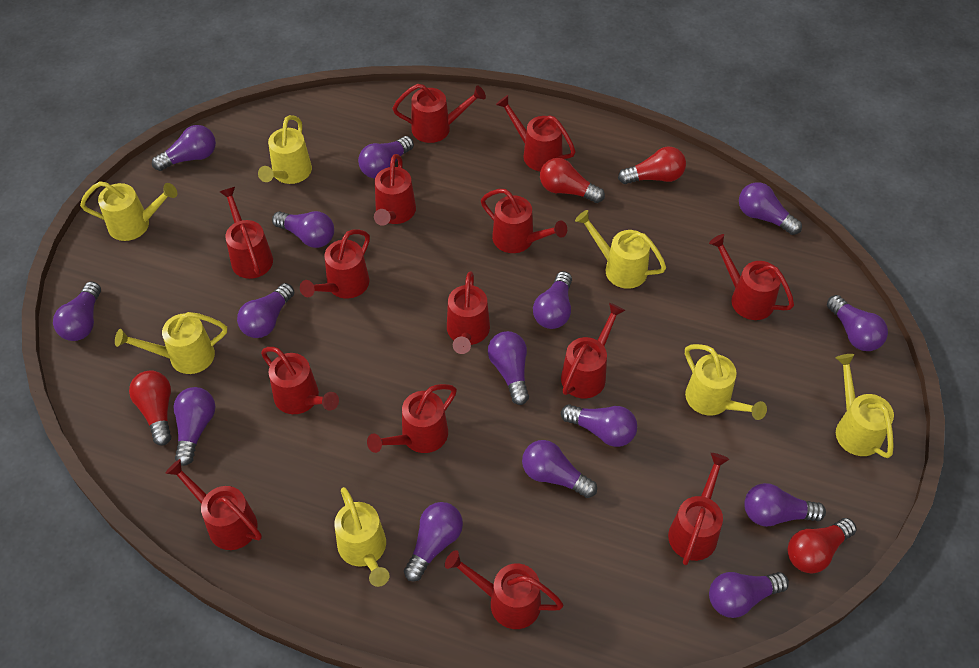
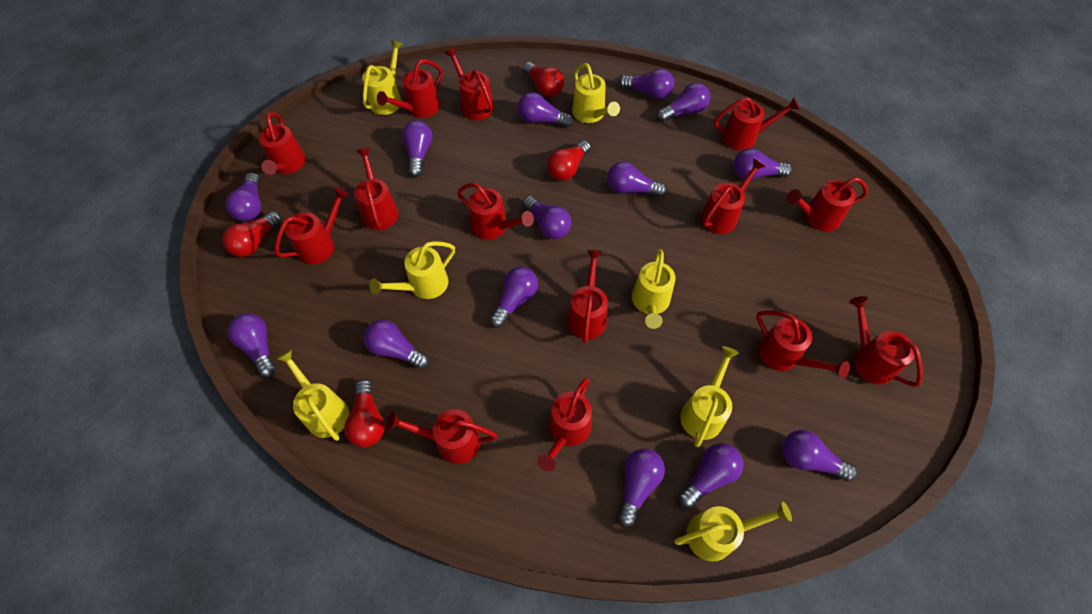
purple light bulb: 15 -> 14

